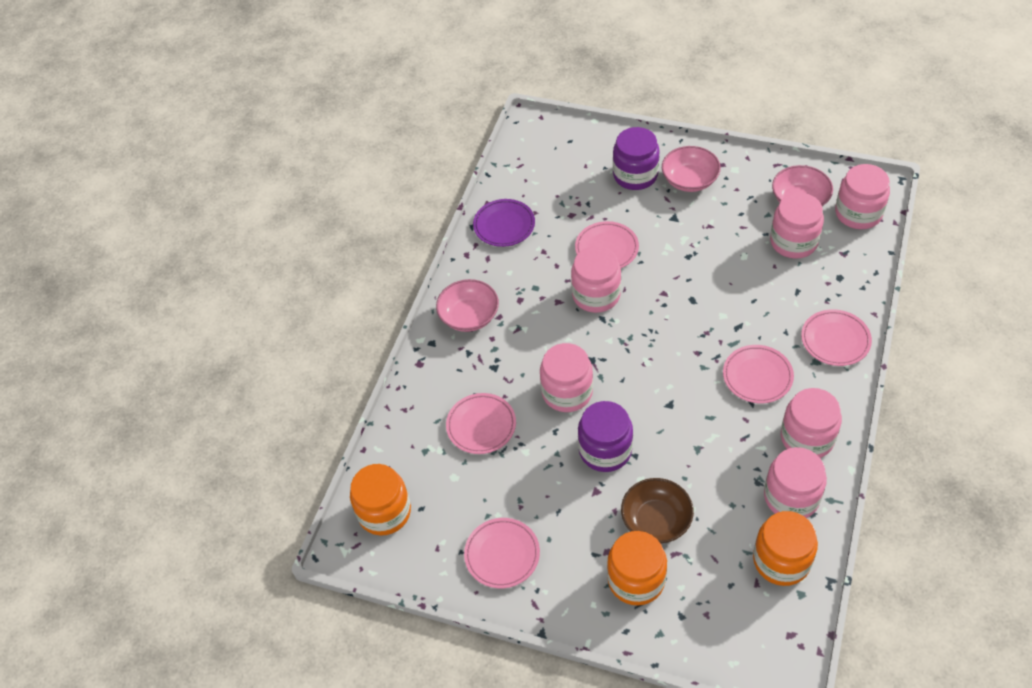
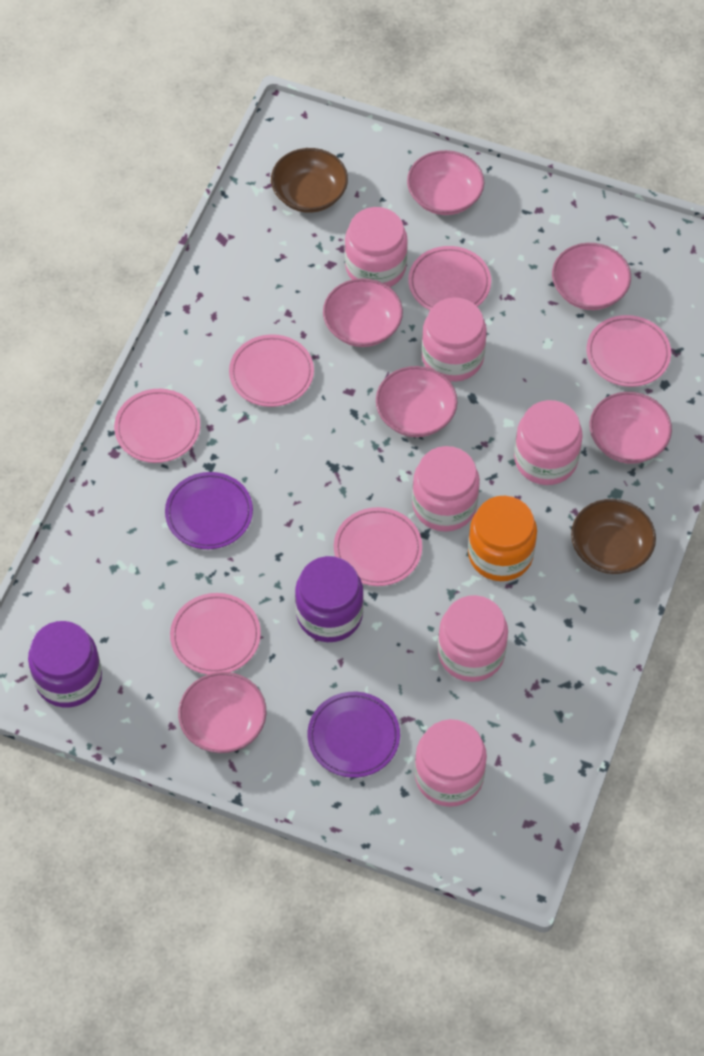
brown bowl: 1 -> 2
orange jar: 3 -> 1
pink bowl: 3 -> 6
pink plate: 5 -> 6
purple plate: 1 -> 2

